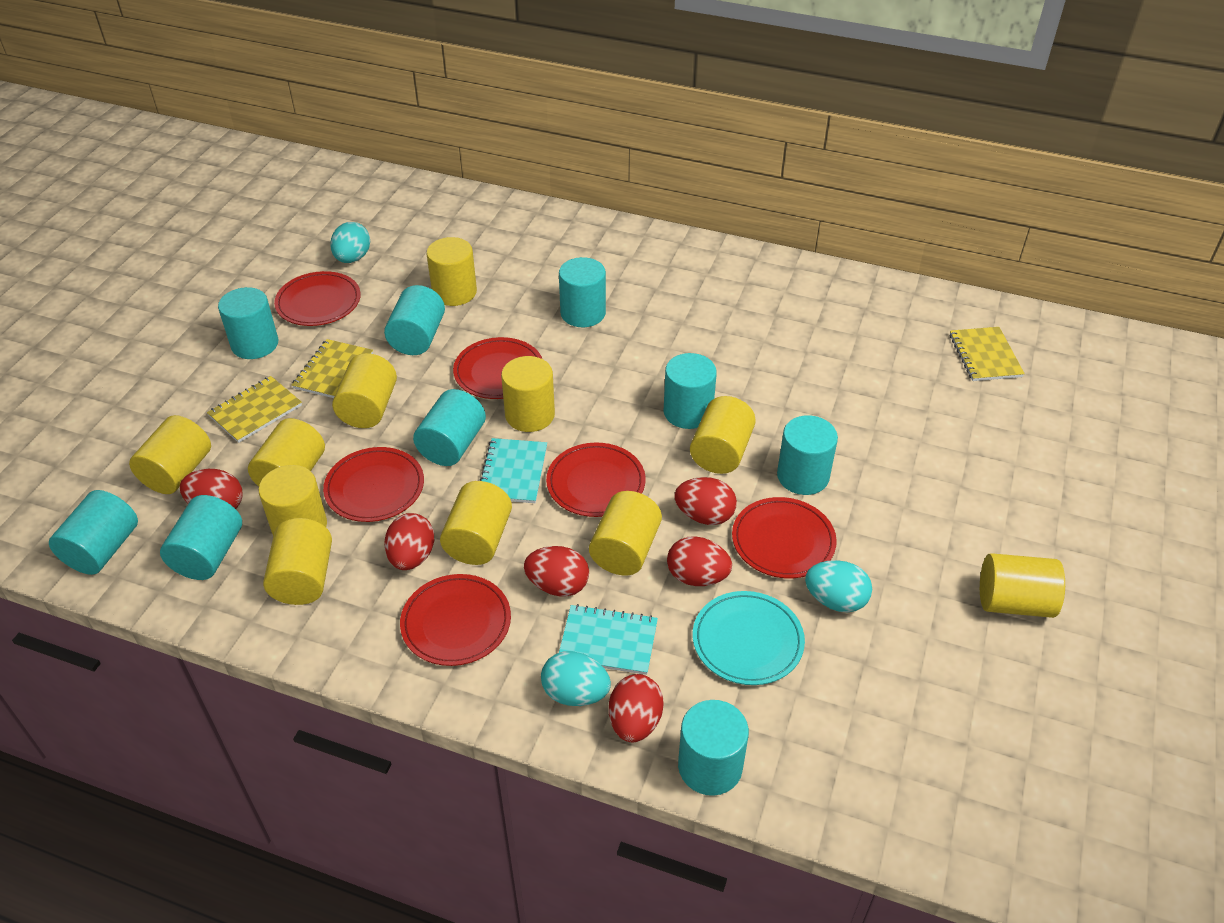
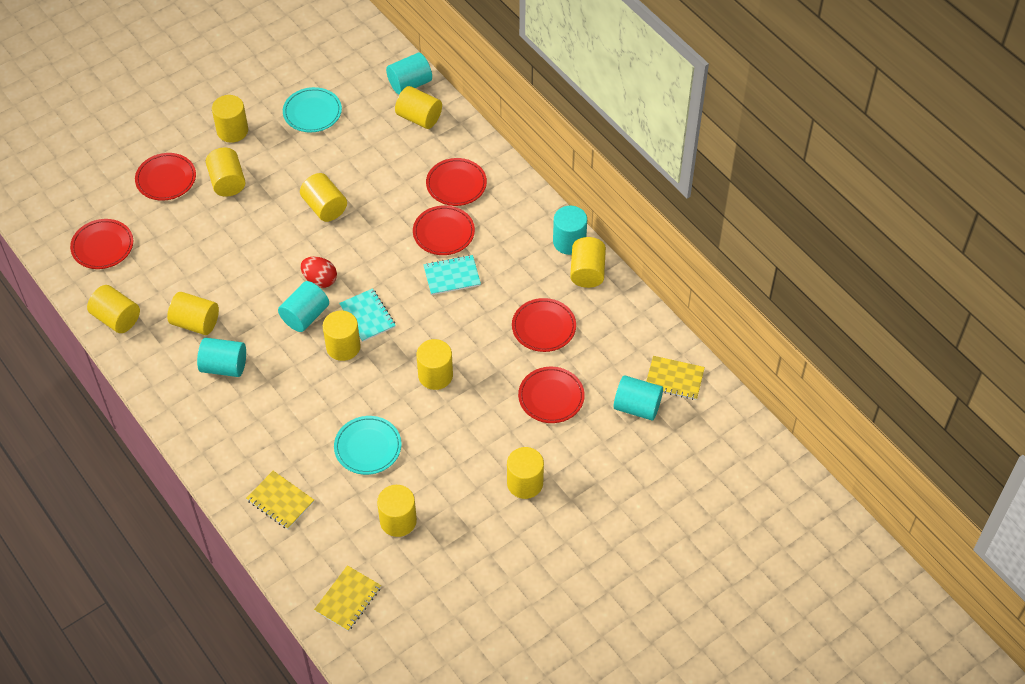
red egg: 6 -> 1
turquoise cylinder: 9 -> 5
turquoise egg: 3 -> 0
turquoise plate: 1 -> 2

